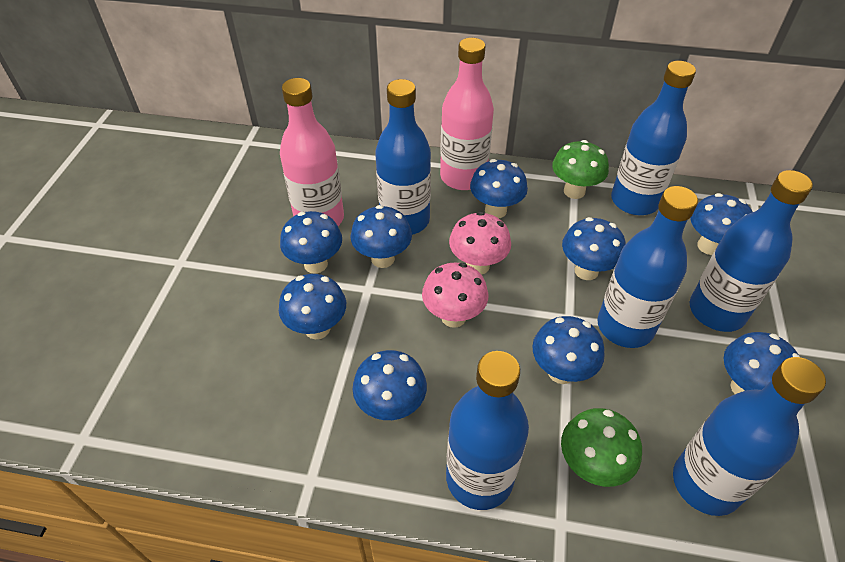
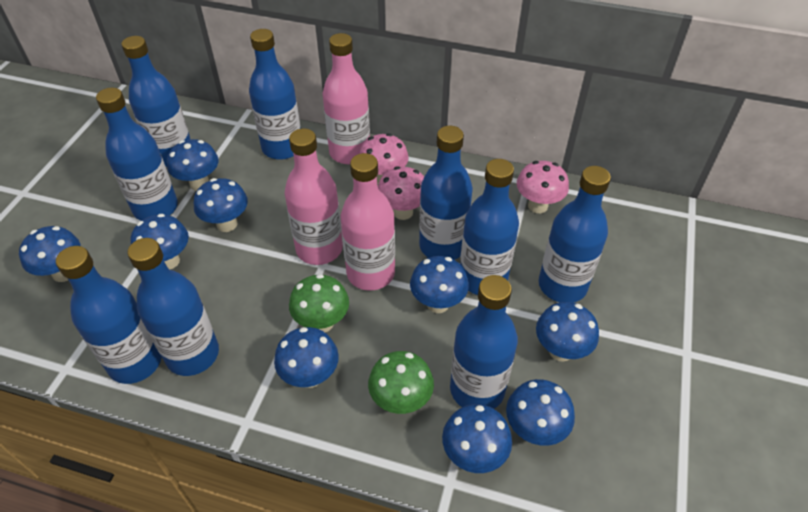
blue bottle: 6 -> 9
pink bottle: 2 -> 3
pink mushroom: 2 -> 3

